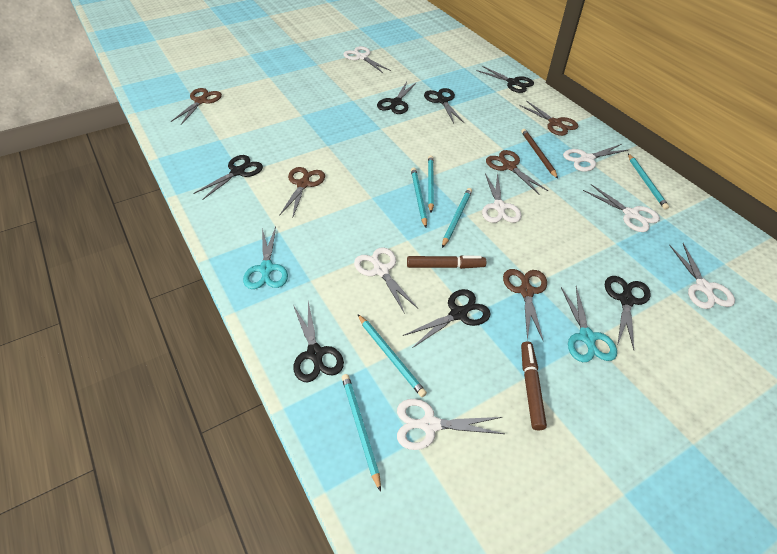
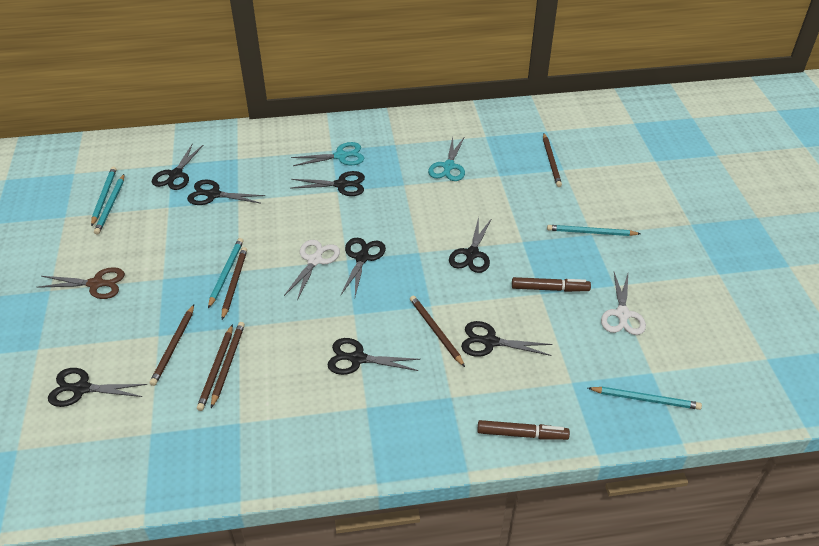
black scissors: 7 -> 8
brown pencil: 1 -> 6
brown scissors: 5 -> 1
turquoise pencil: 6 -> 5
white scissors: 7 -> 2

